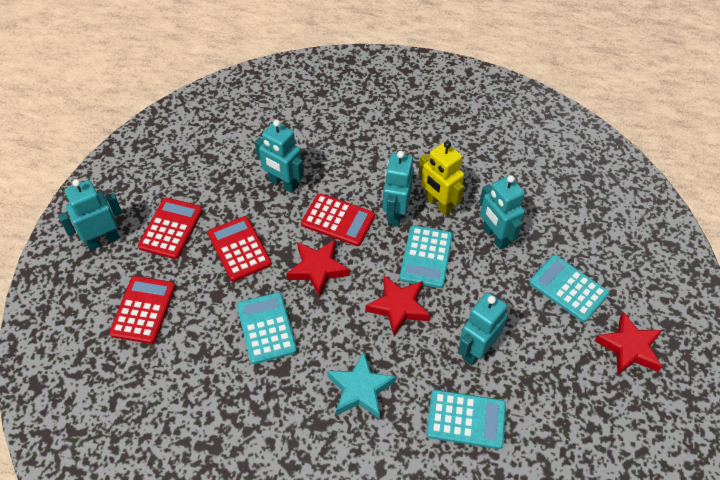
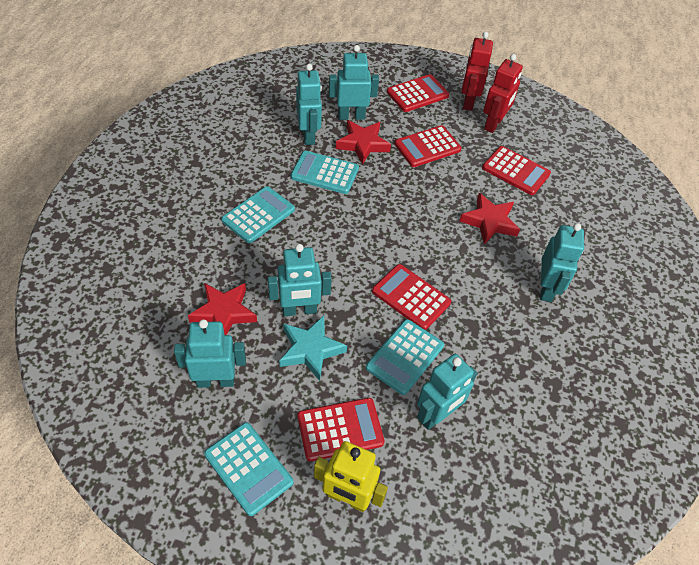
red calculator: 4 -> 5
red robot: 0 -> 2
turquoise robot: 5 -> 6

